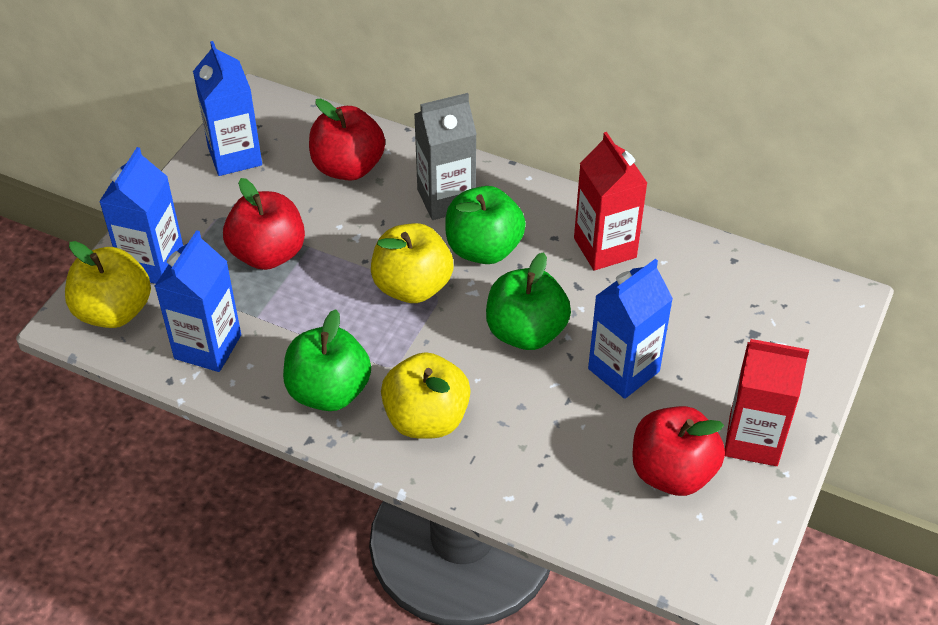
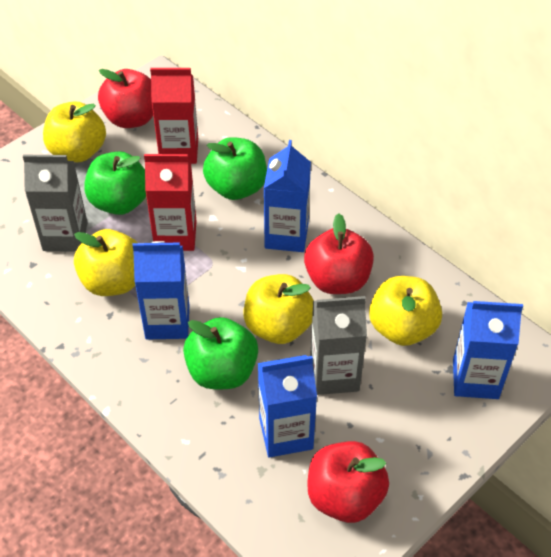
grey carton: 1 -> 2
yellow apple: 3 -> 4

